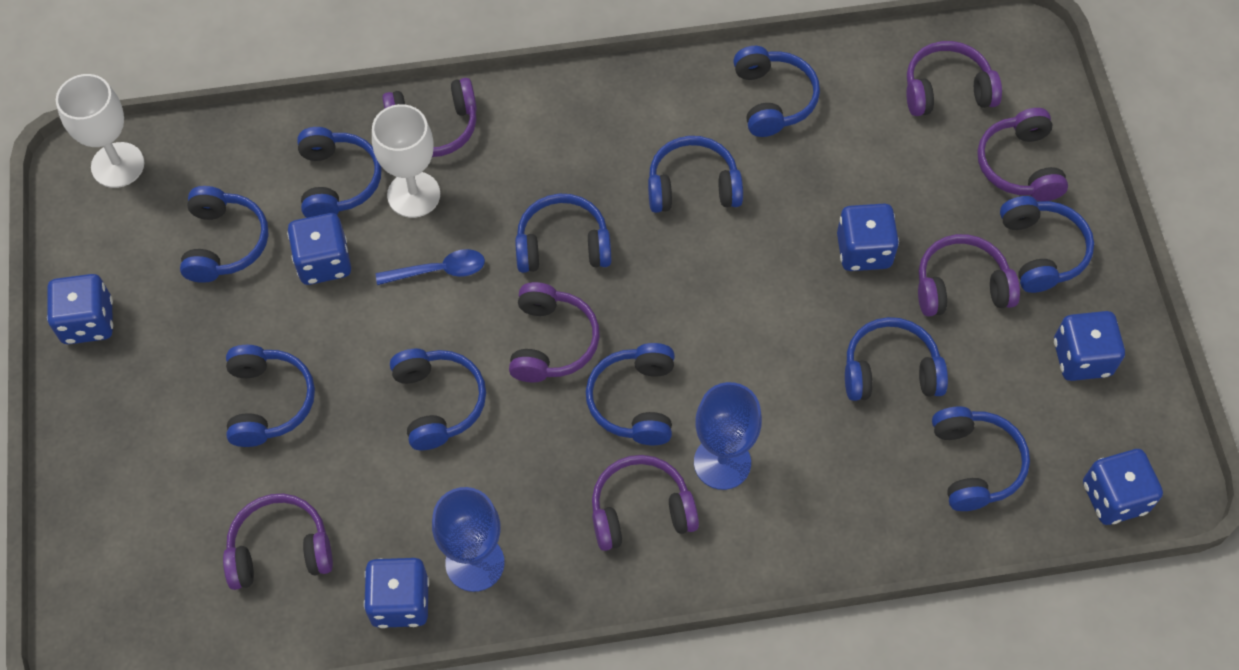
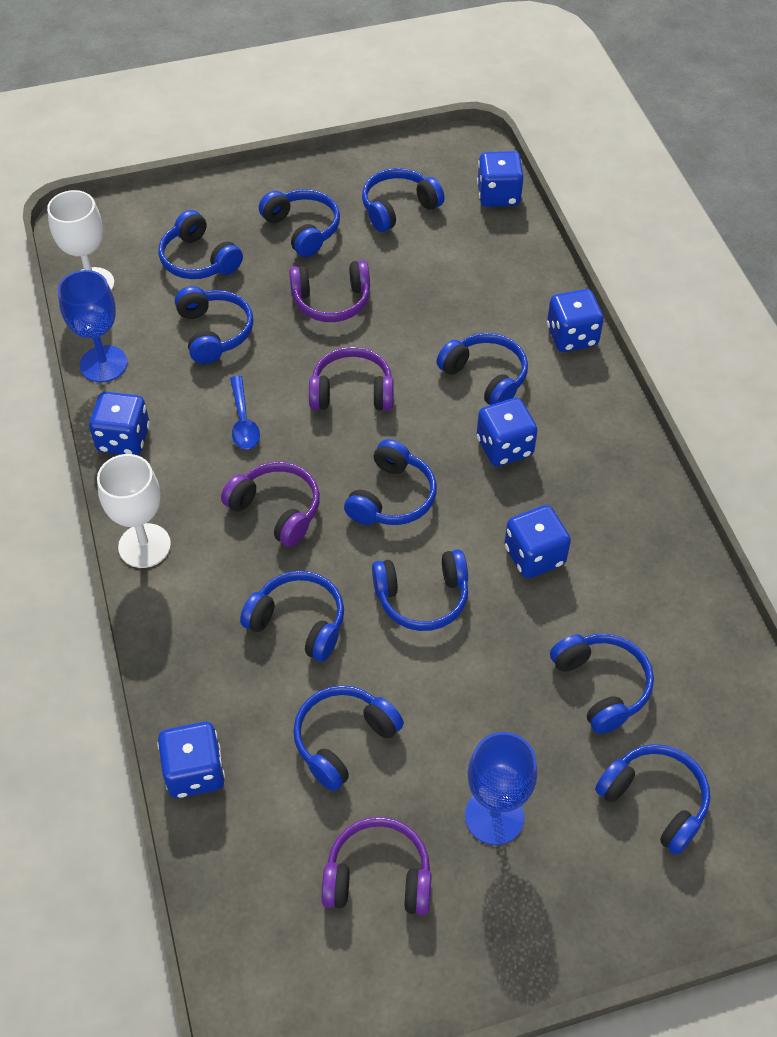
purple headphones: 7 -> 4

